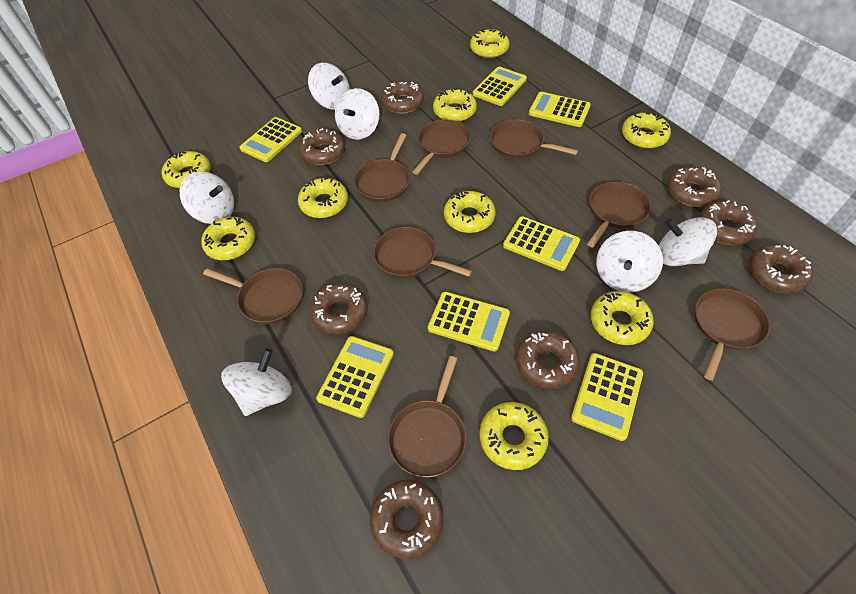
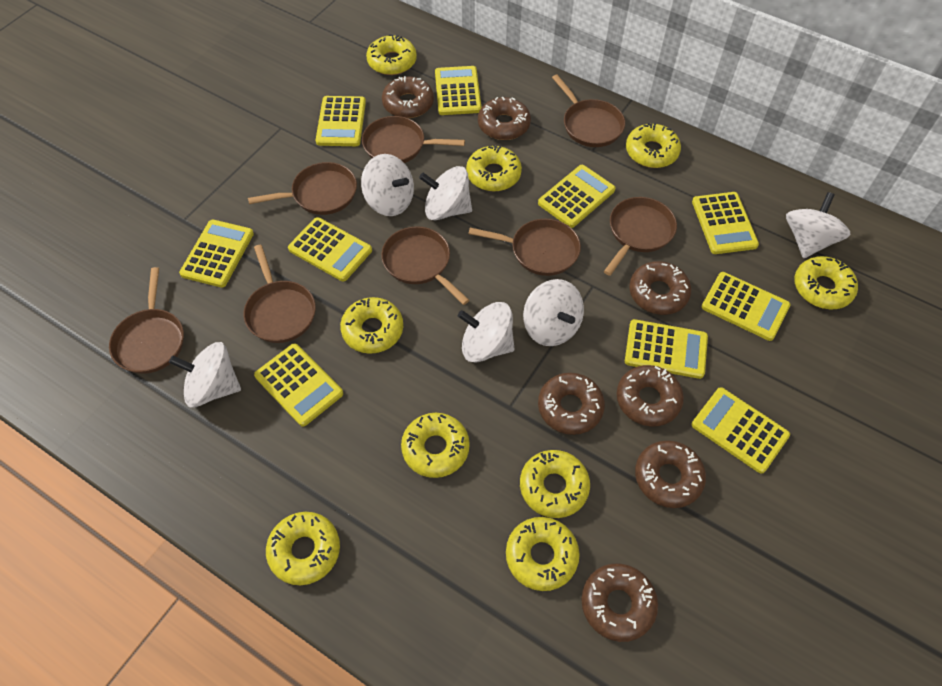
brown donut: 8 -> 7
yellow calculator: 7 -> 10

